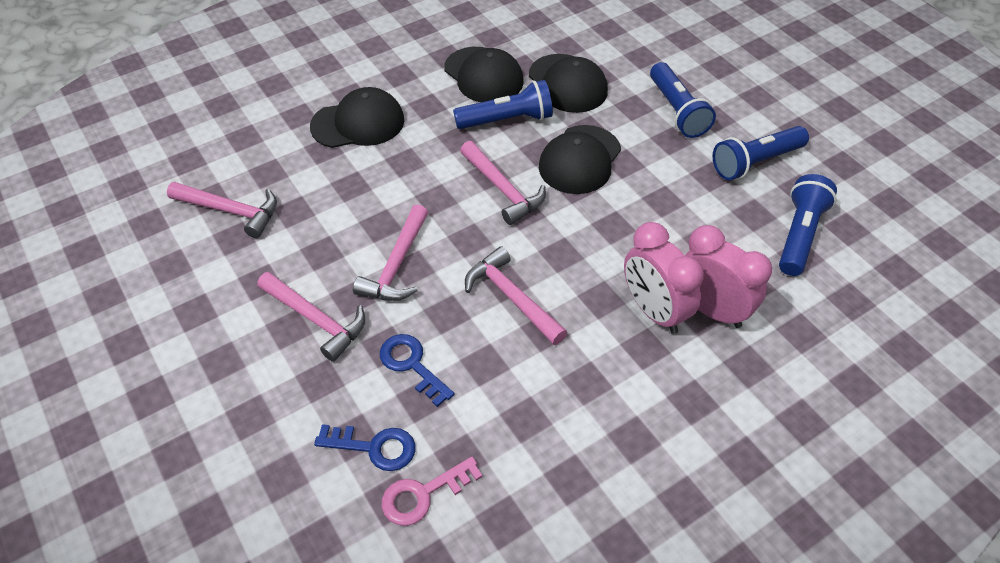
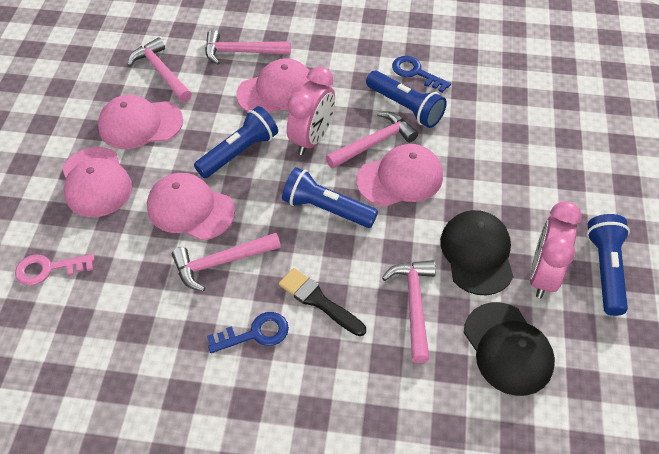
black brush: 0 -> 1
black cap: 4 -> 2
pink cap: 0 -> 5

